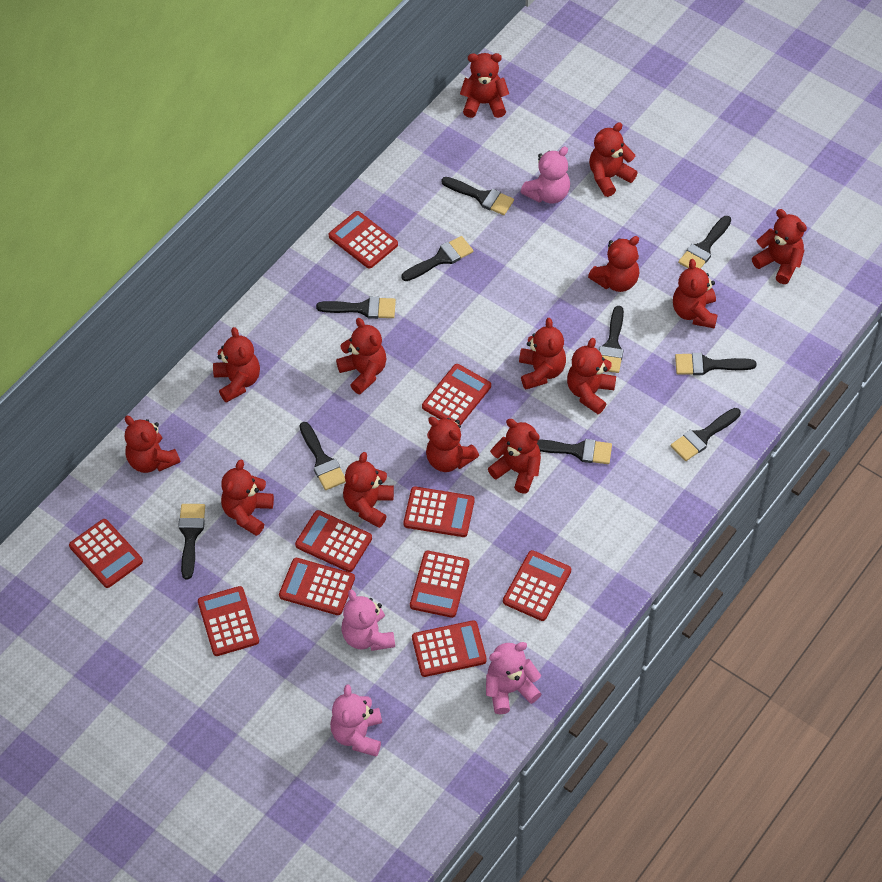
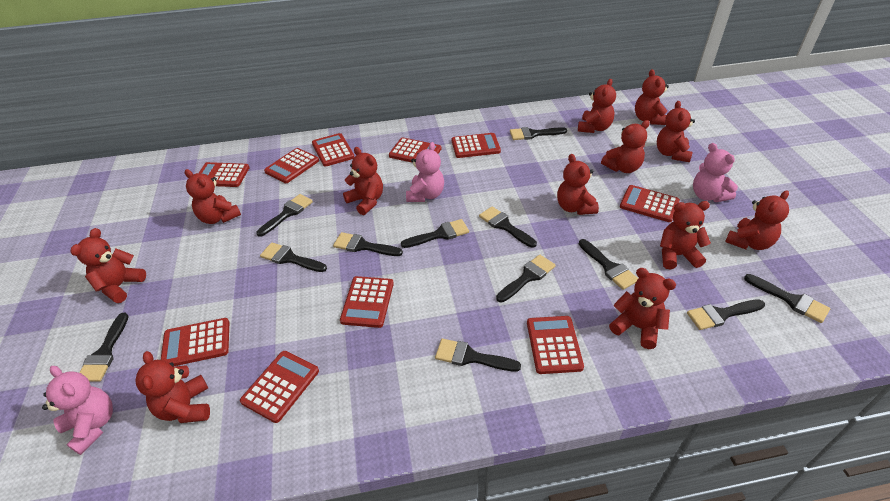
black brush: 10 -> 12
pink teddy bear: 4 -> 3
red teddy bear: 14 -> 12

